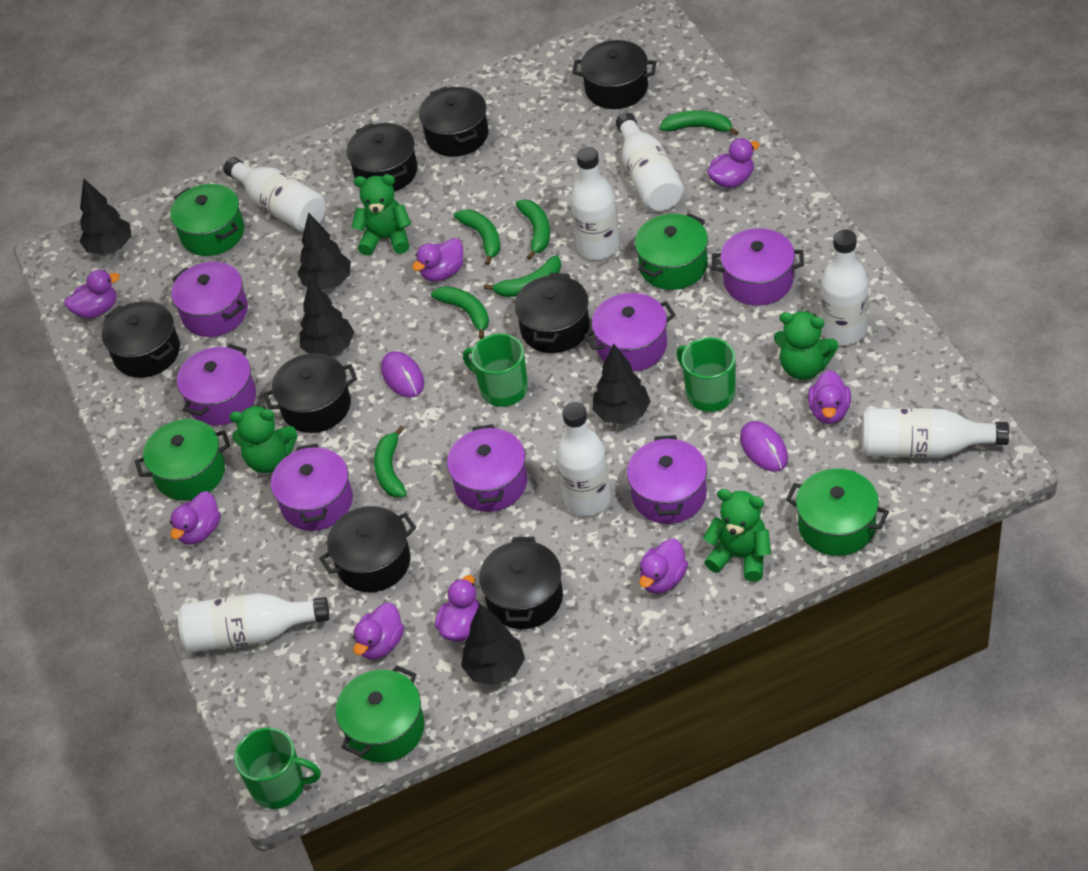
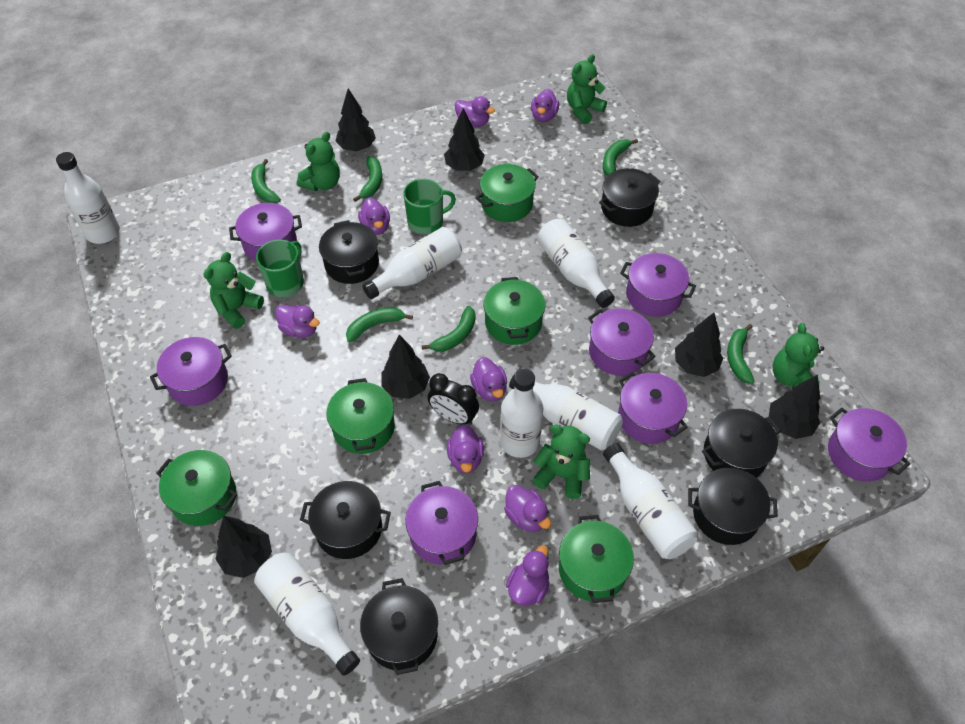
black clock: 0 -> 1
black pot: 8 -> 6
black tree: 5 -> 6
green mug: 3 -> 2
green teddy bear: 4 -> 5
purple mouse: 2 -> 0

